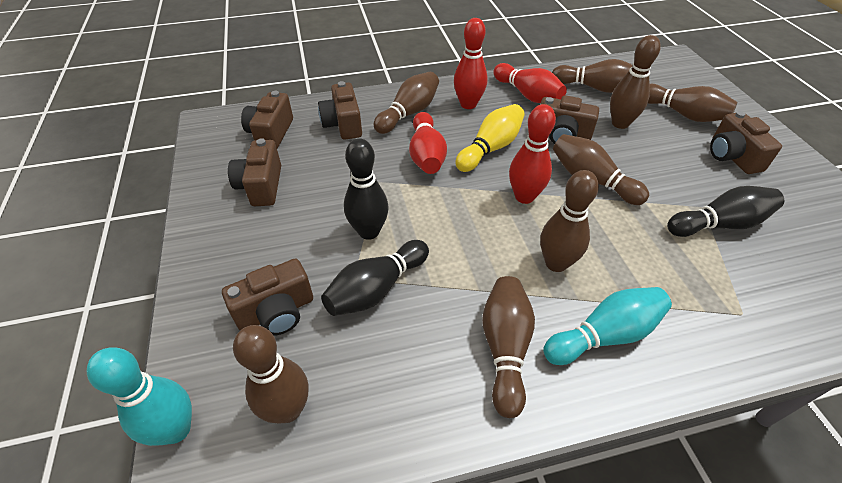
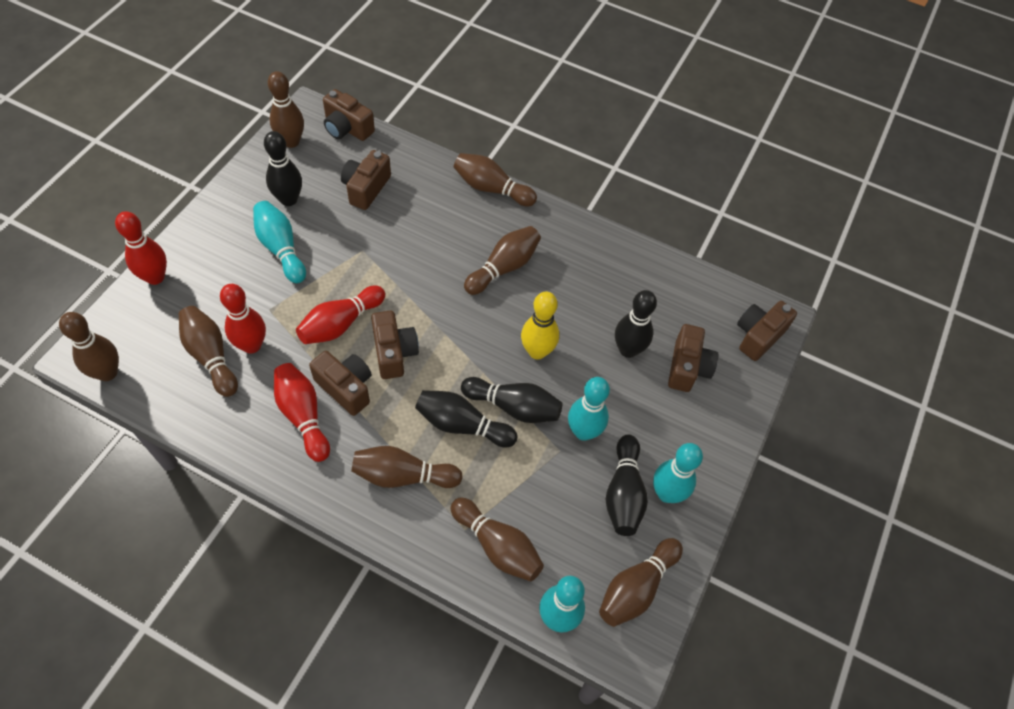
black bowling pin: 3 -> 5
turquoise bowling pin: 2 -> 4

